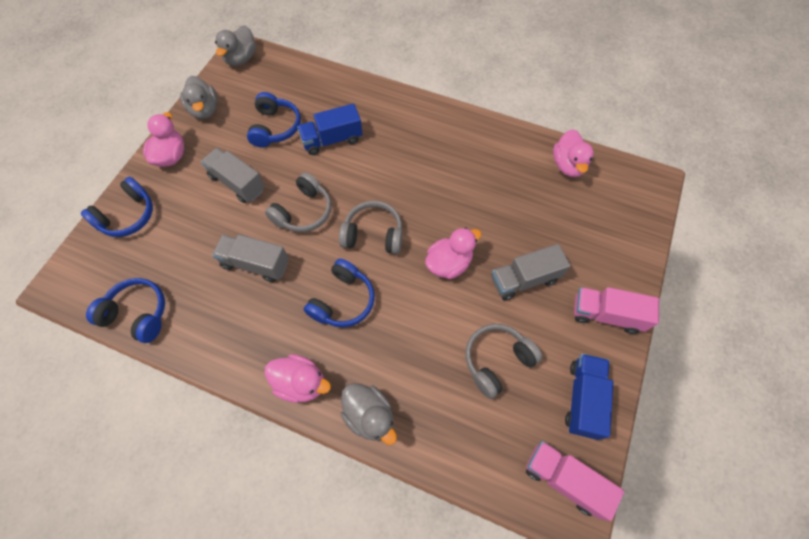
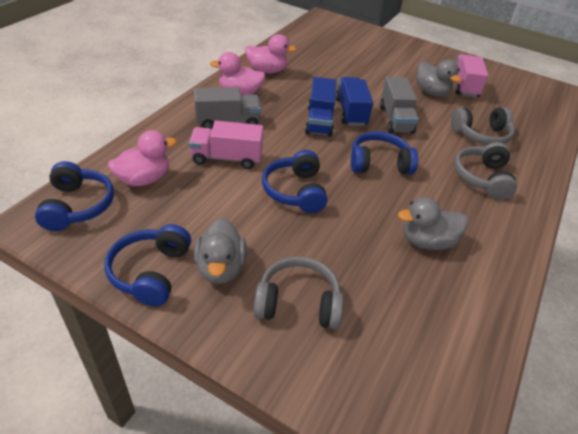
grey truck: 3 -> 2
pink duck: 4 -> 3

